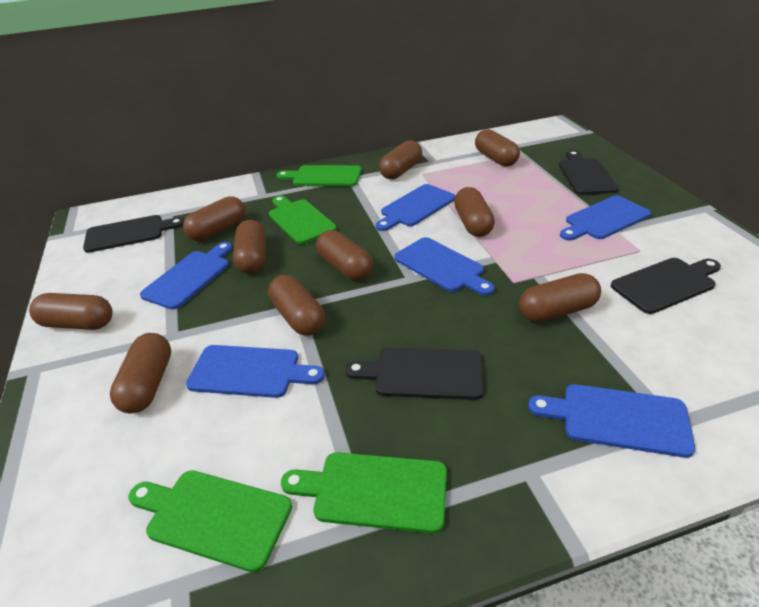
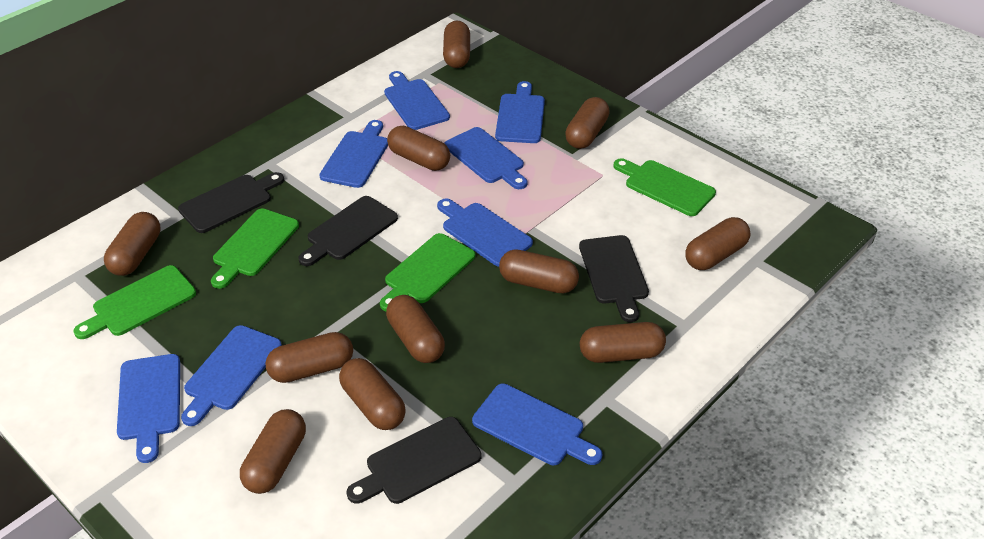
blue cutting board: 6 -> 8
brown capsule: 10 -> 11

